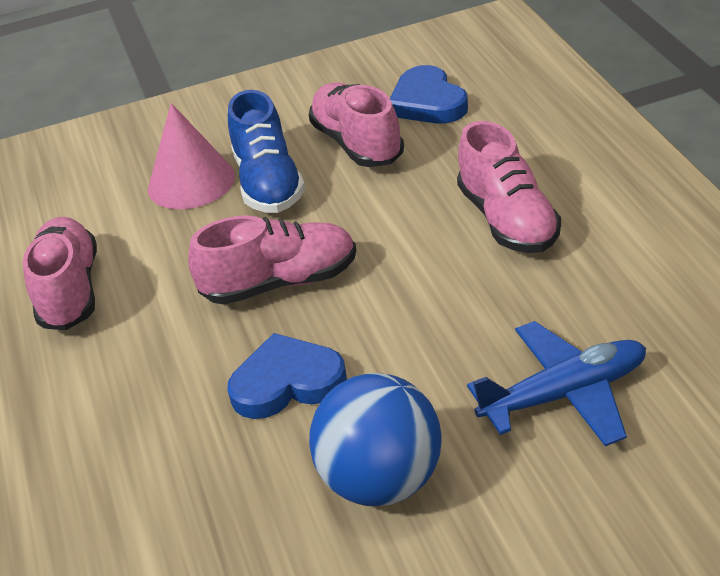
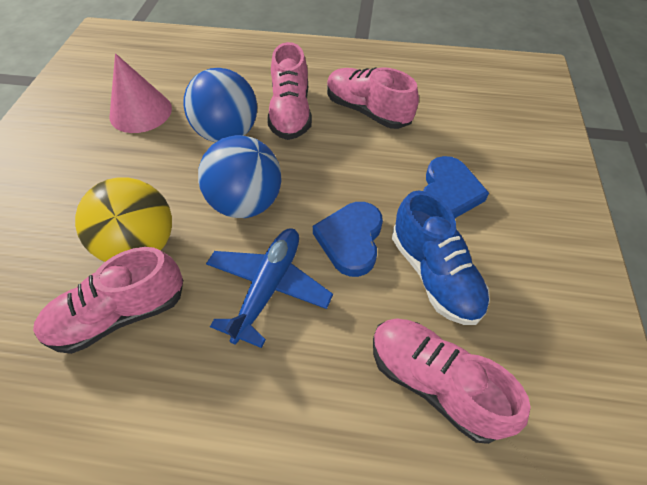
blue ball: 1 -> 2
yellow ball: 0 -> 1

